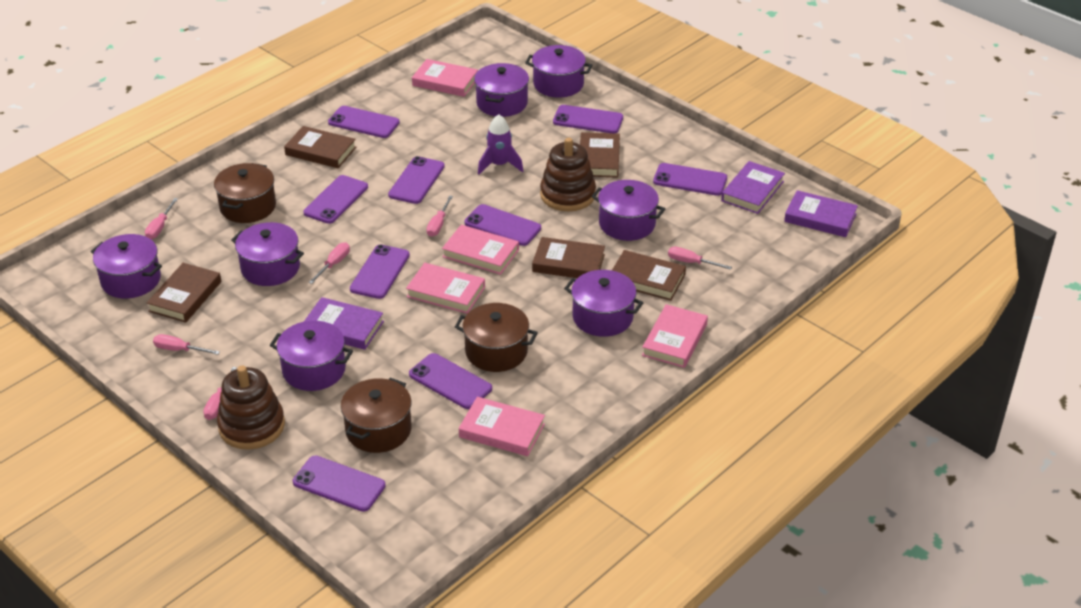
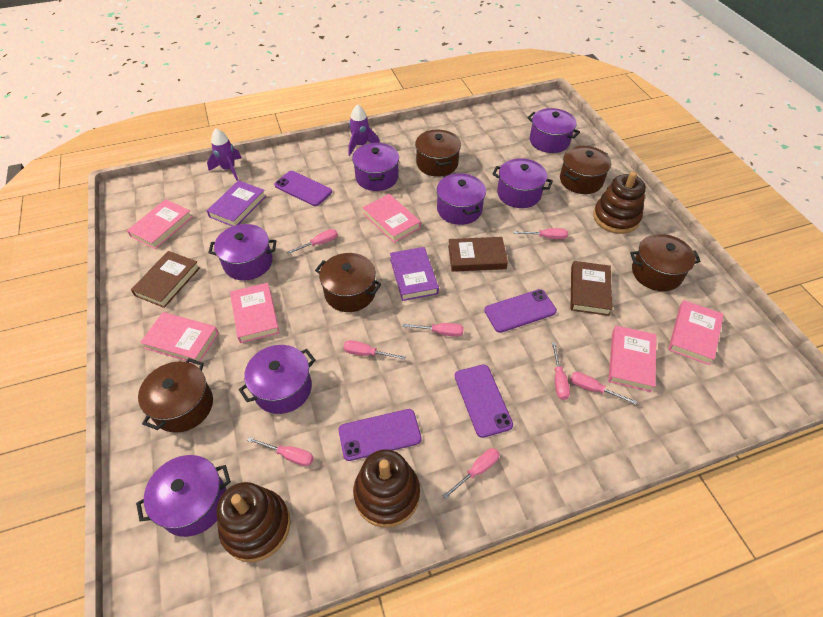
brown book: 5 -> 3
brown pot: 3 -> 5
brown stacking toy: 2 -> 3
pink book: 5 -> 6
pink screwdriver: 6 -> 8
purple book: 3 -> 2
purple phone: 9 -> 4
purple rocket: 1 -> 2

